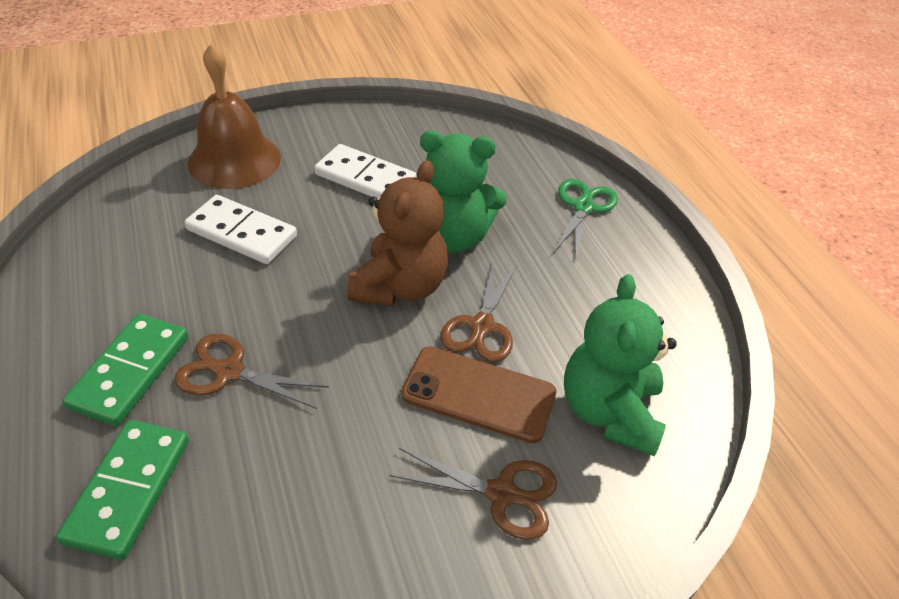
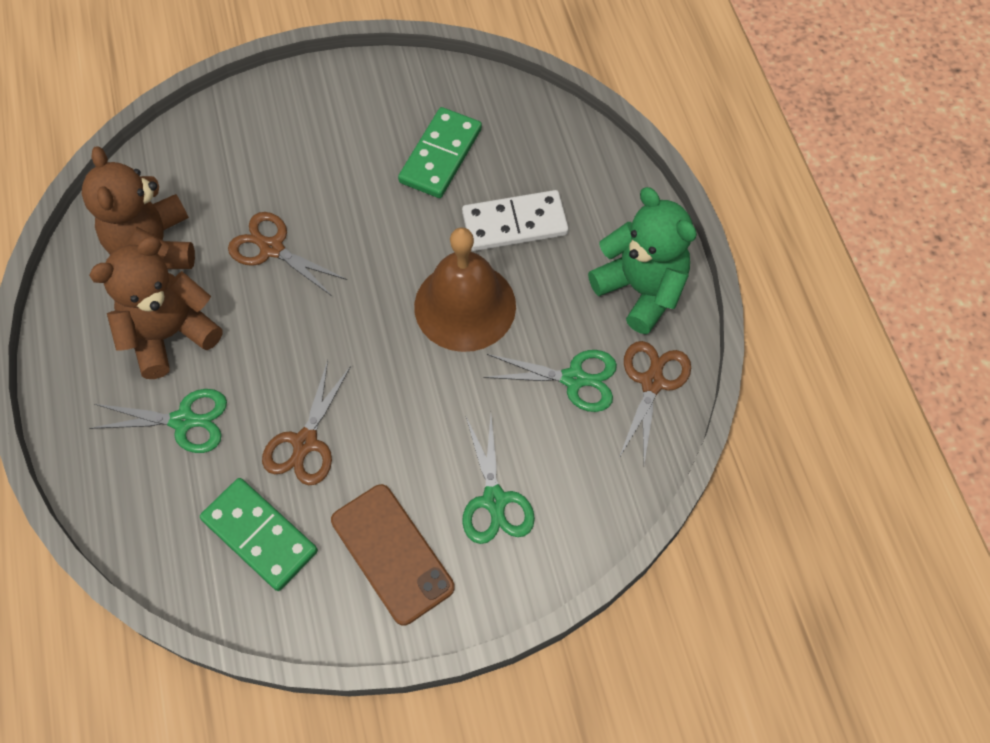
brown teddy bear: 1 -> 2
green scissors: 1 -> 3
green teddy bear: 2 -> 1
white domino: 2 -> 1

